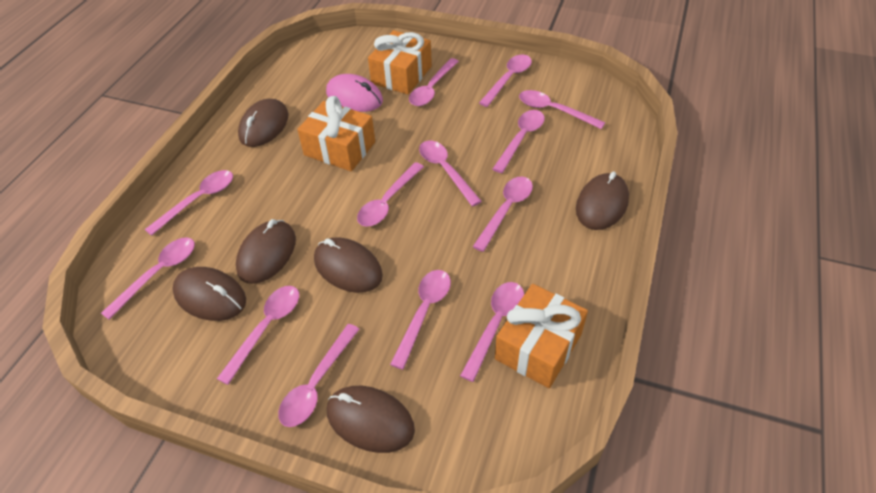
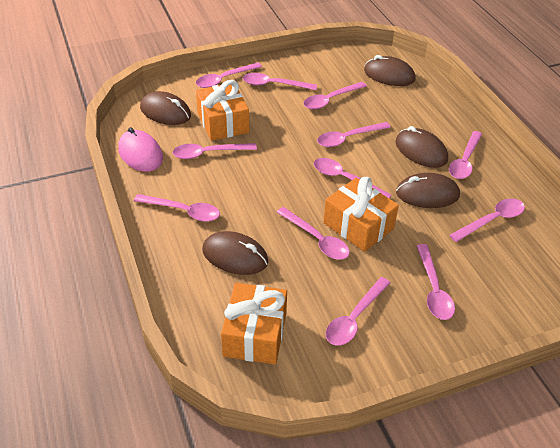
brown mouse: 6 -> 5
pink spoon: 13 -> 12

